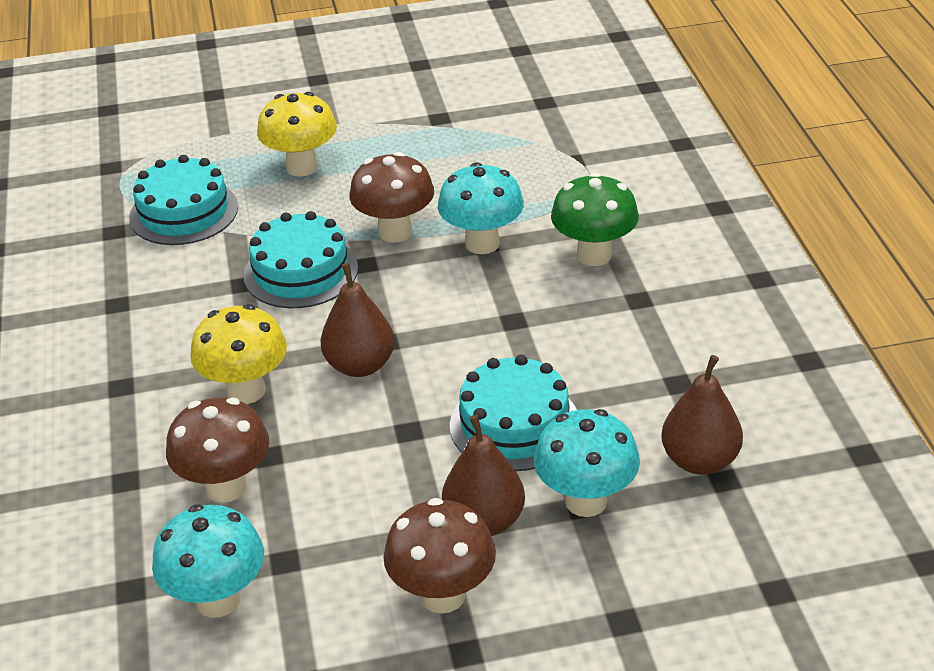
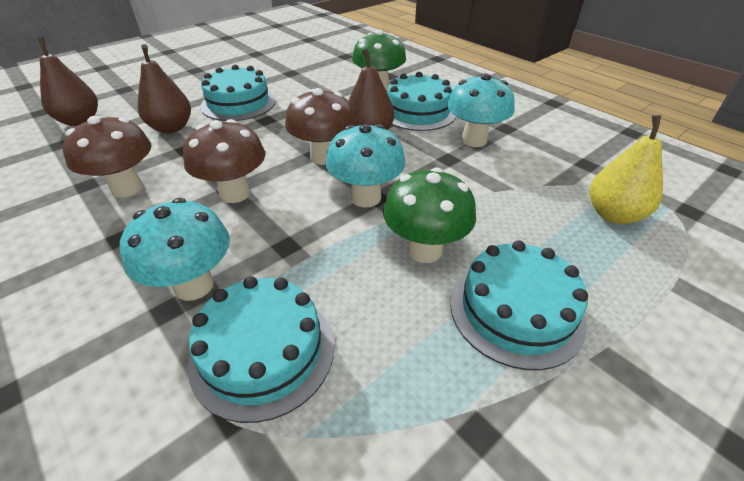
green mushroom: 1 -> 2
turquoise cake: 3 -> 4
yellow mushroom: 2 -> 0
yellow pear: 0 -> 1

